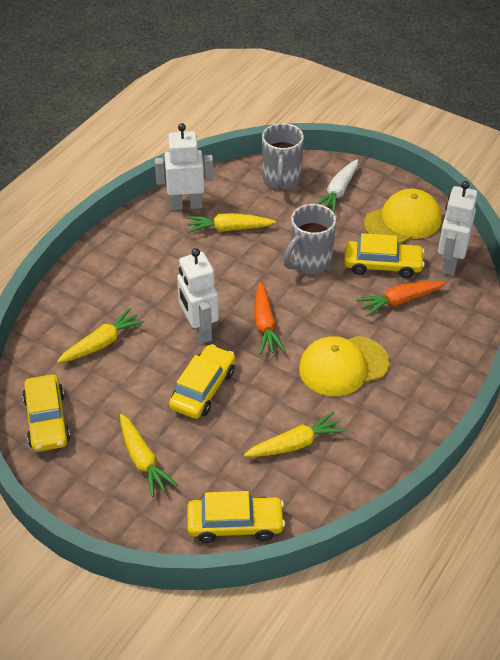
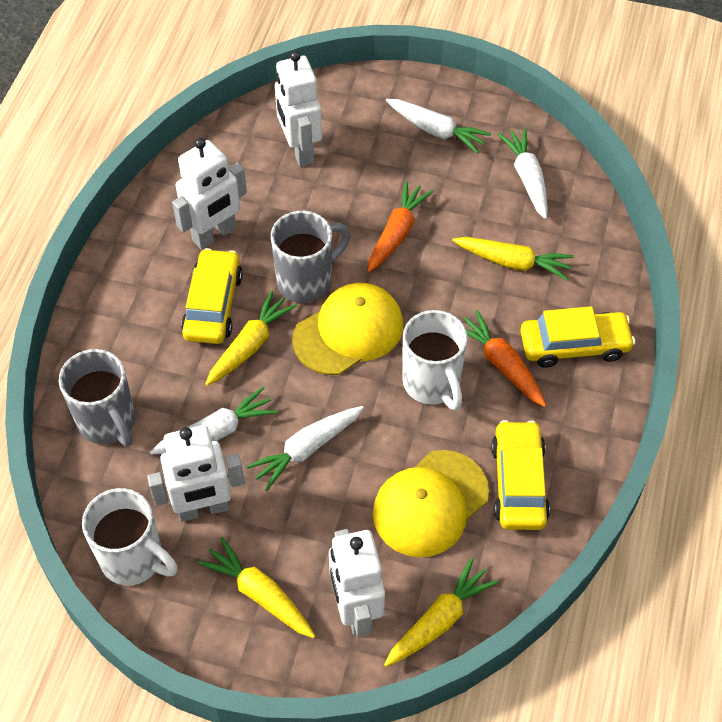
white carrot: 1 -> 4
white mug: 0 -> 2
white robot: 3 -> 4
yellow car: 4 -> 3

